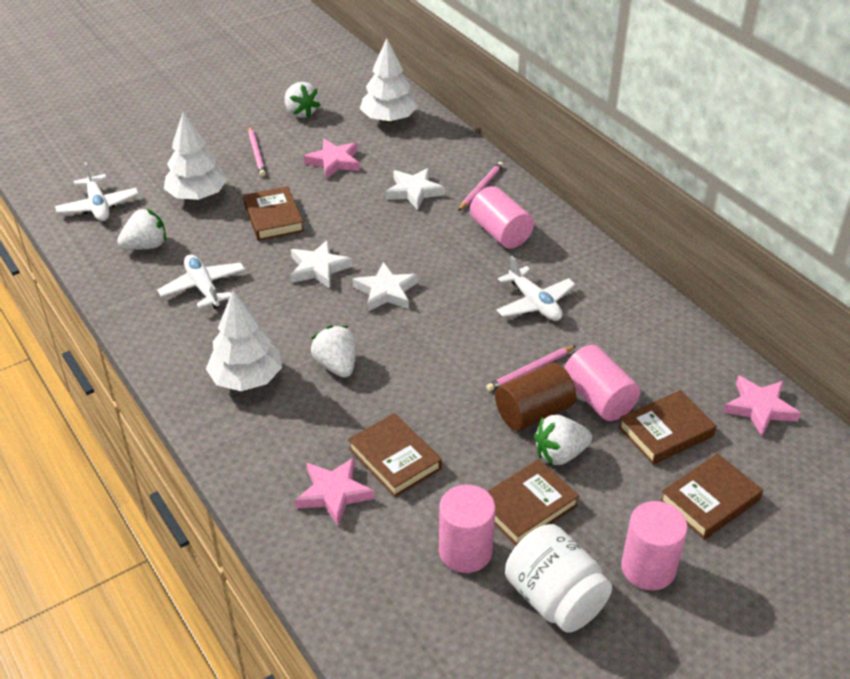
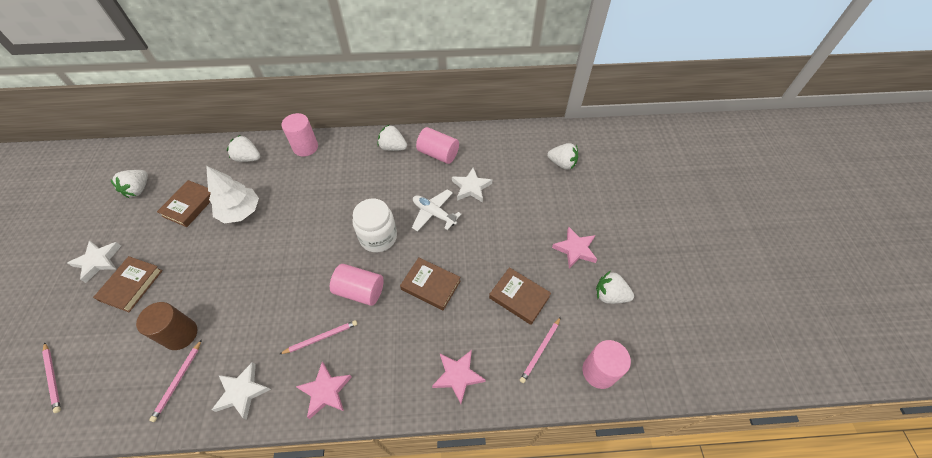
brown book: 5 -> 4
pink pencil: 3 -> 4
white plane: 3 -> 1
white strawberry: 4 -> 5
white tree: 3 -> 1

